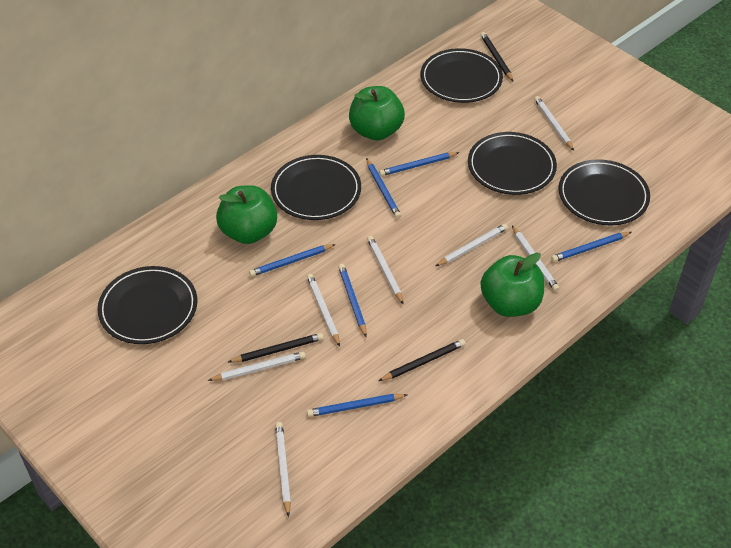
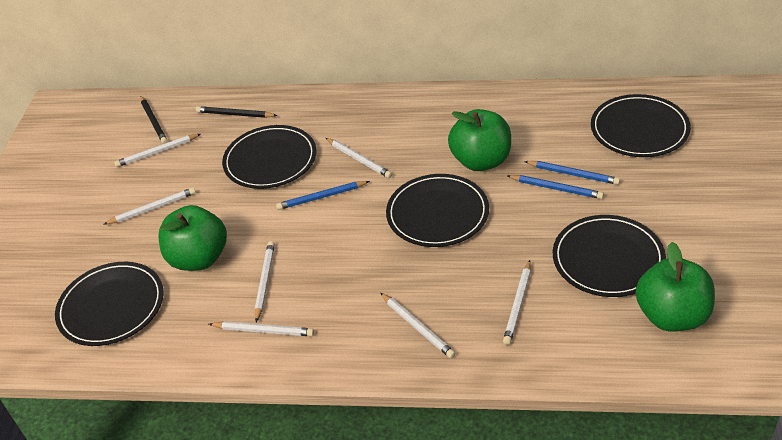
black pencil: 3 -> 2
blue pencil: 6 -> 3

